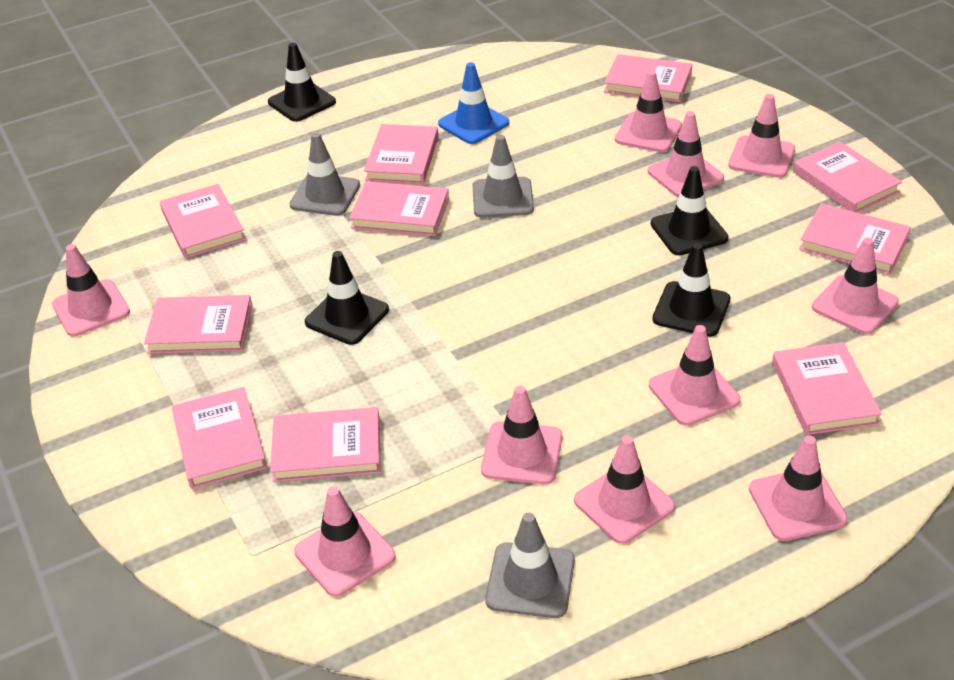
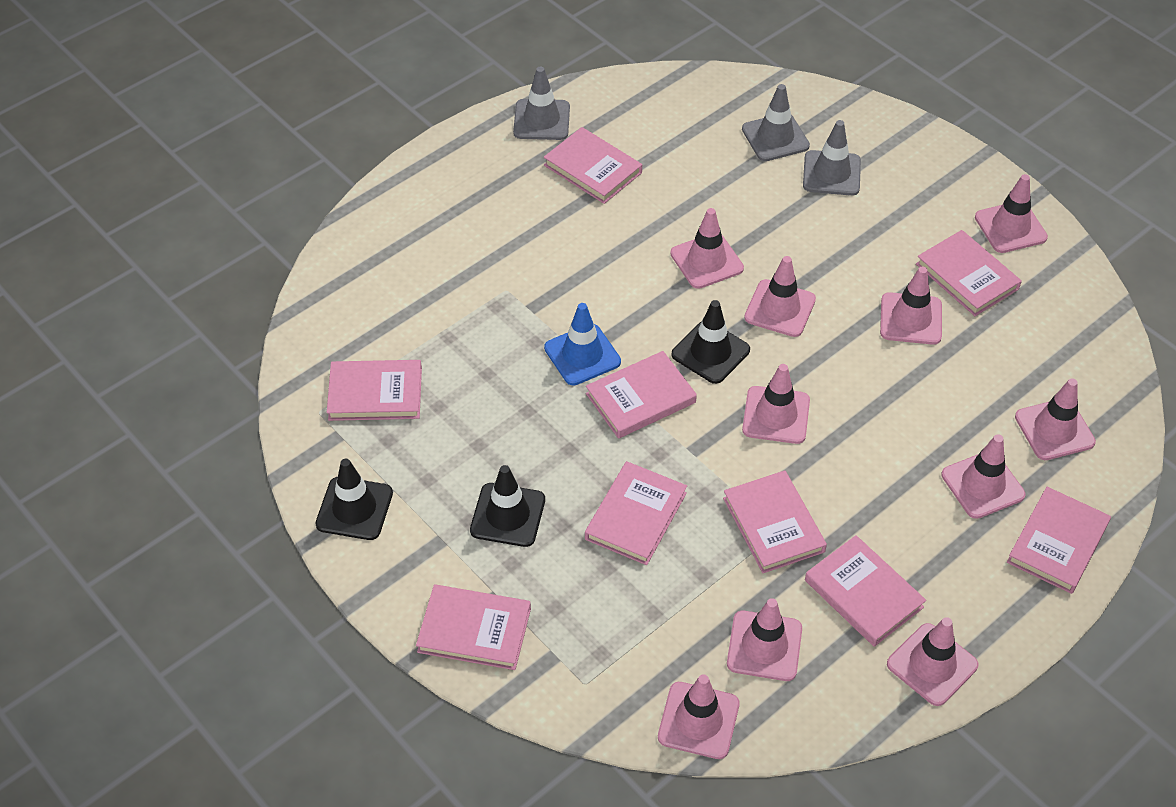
black traffic cone: 4 -> 3
pink book: 10 -> 9

